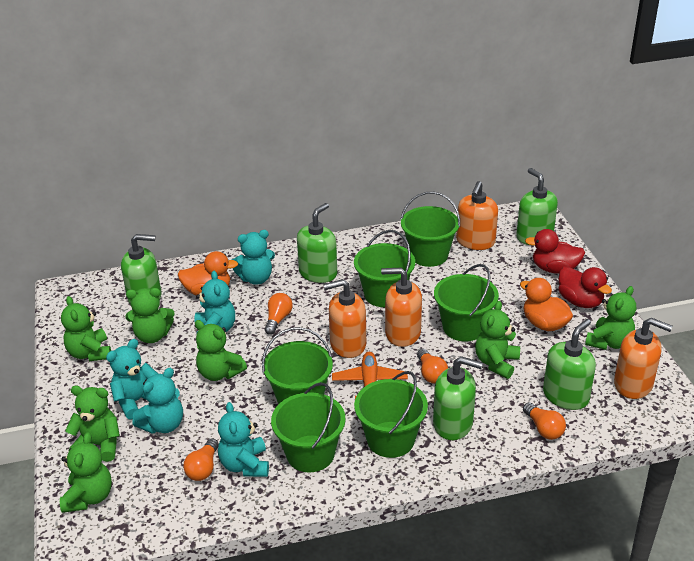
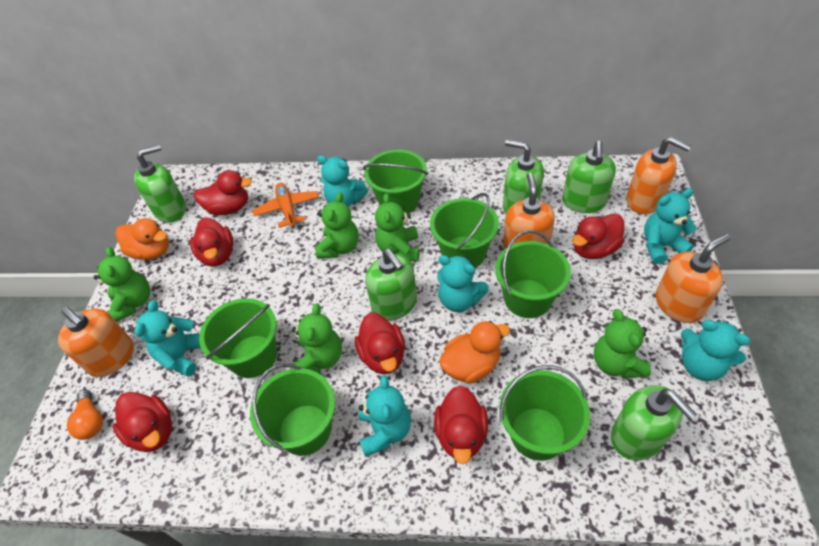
green teddy bear: 7 -> 5
orange light bulb: 4 -> 1
red duck: 2 -> 6
turquoise teddy bear: 5 -> 6

